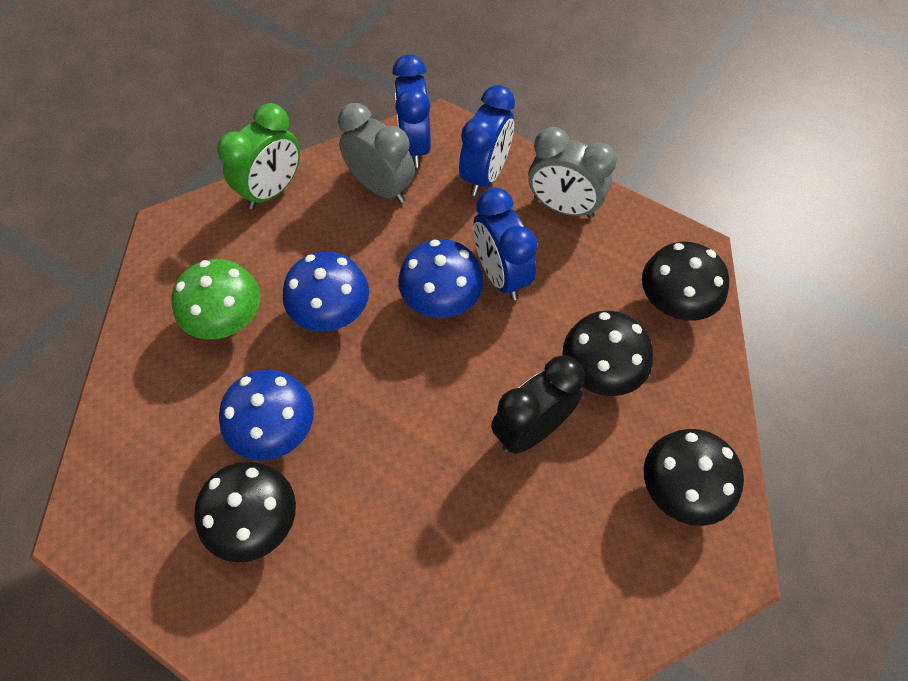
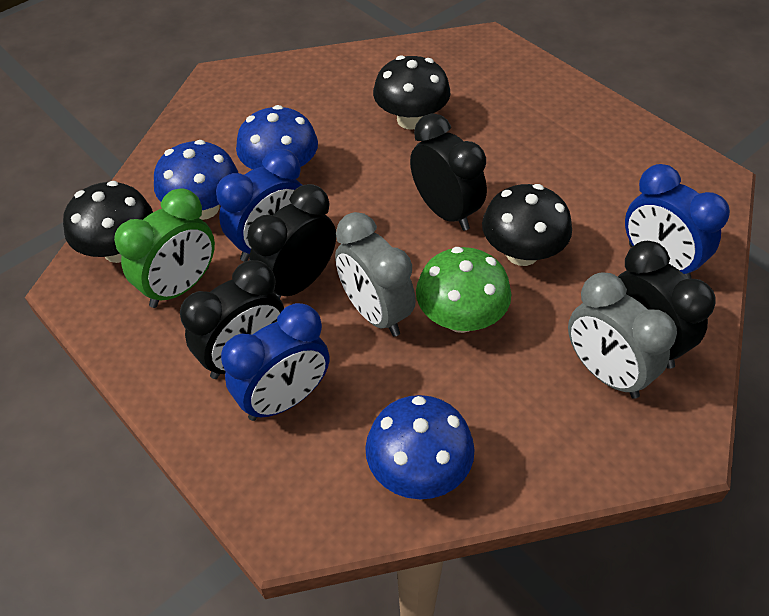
black clock: 1 -> 4
black mushroom: 4 -> 3

